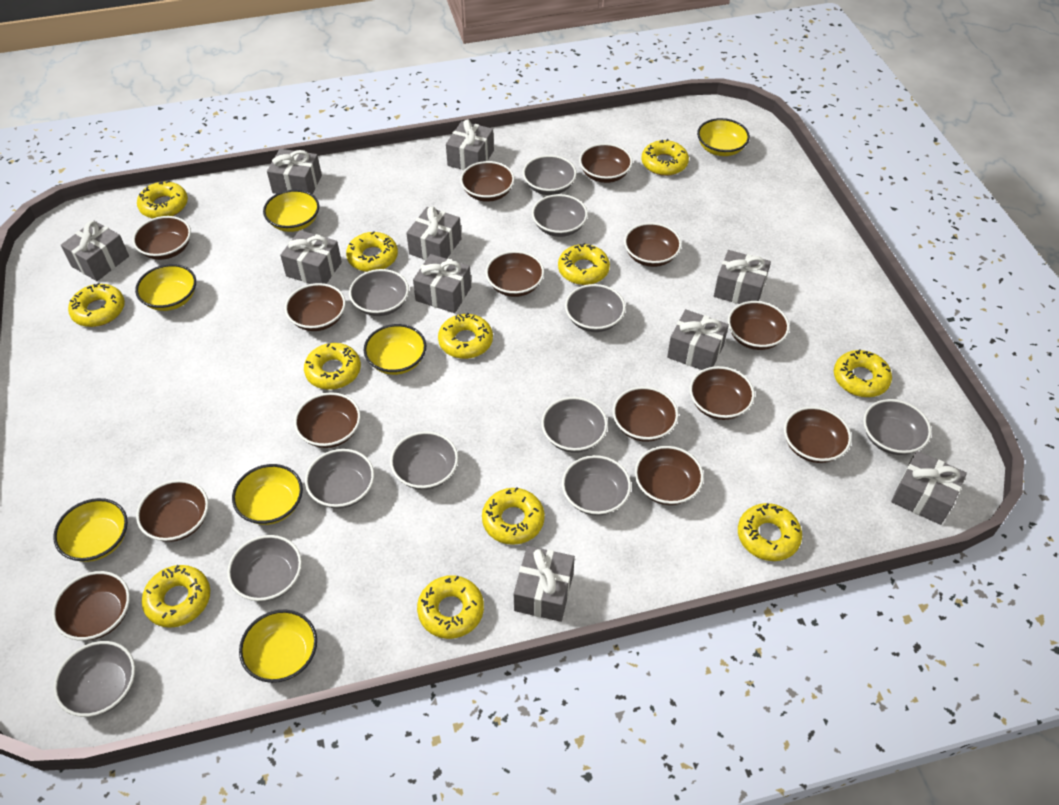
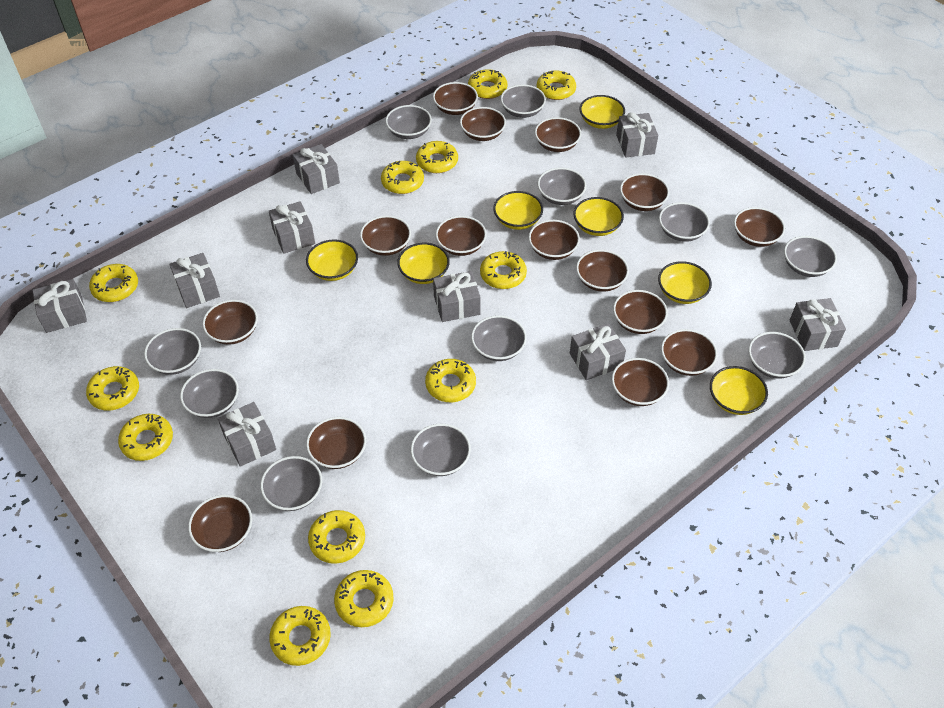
brown bowl: 14 -> 15
grey gift: 10 -> 9

